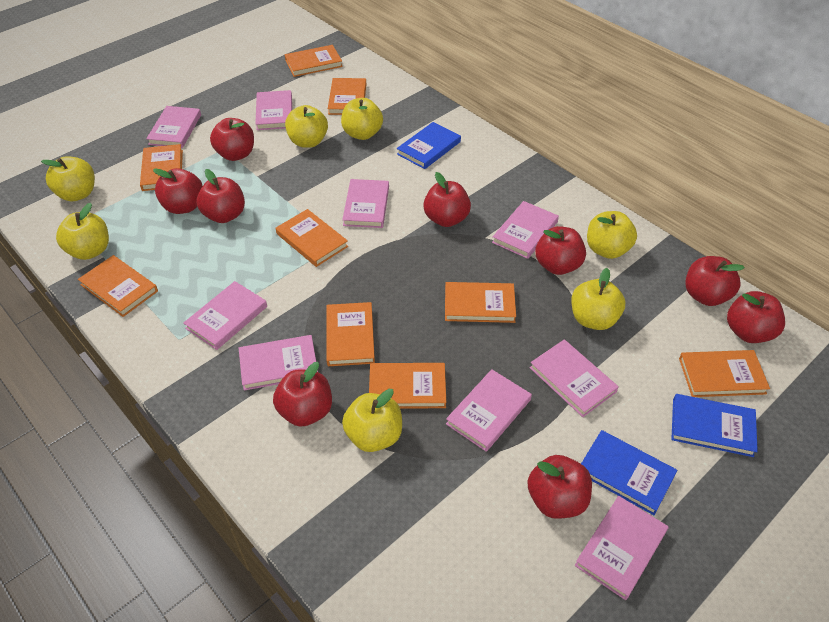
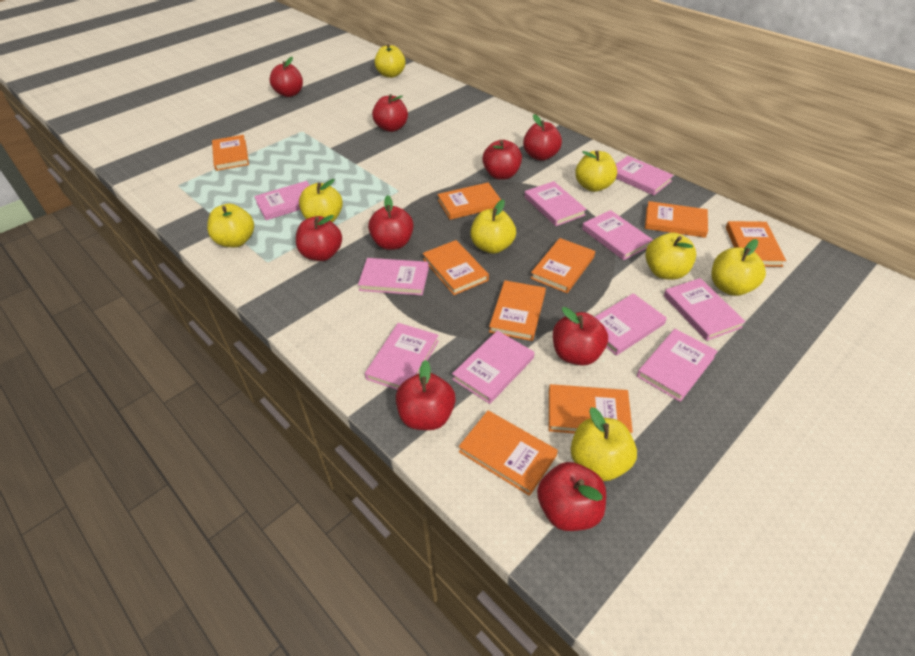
blue book: 3 -> 0
pink book: 9 -> 10
yellow apple: 7 -> 8

